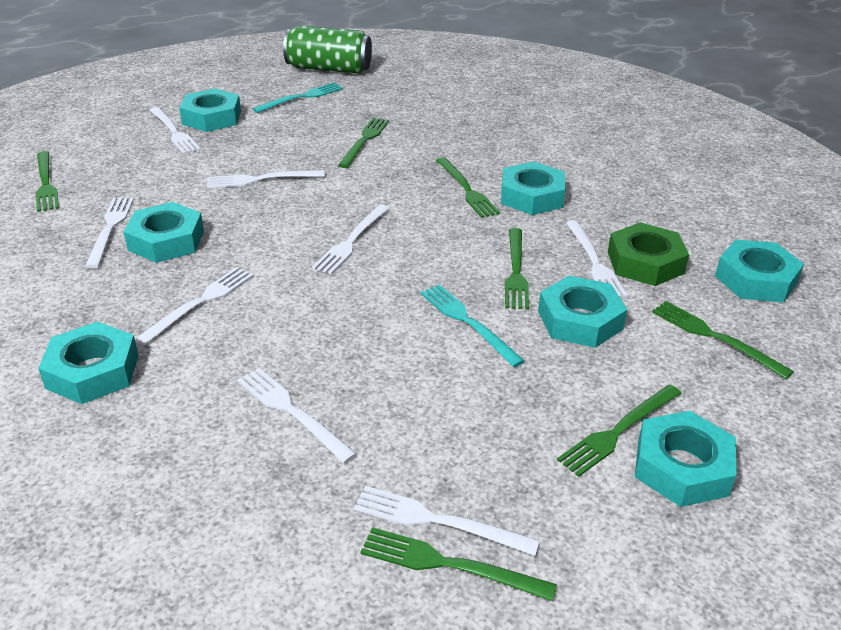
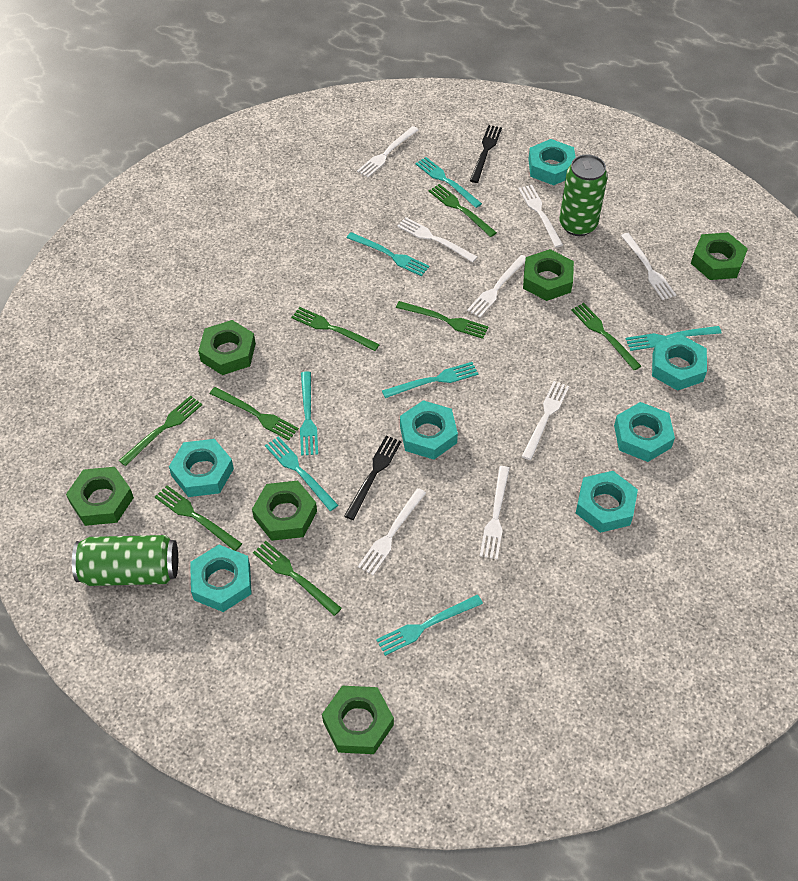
black fork: 0 -> 2
green can: 1 -> 2
green fork: 7 -> 8
green nut: 1 -> 6
turquoise fork: 2 -> 7

